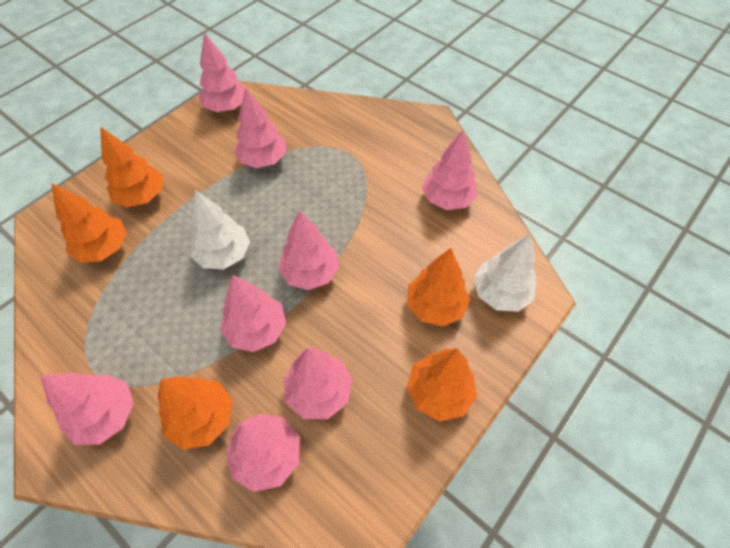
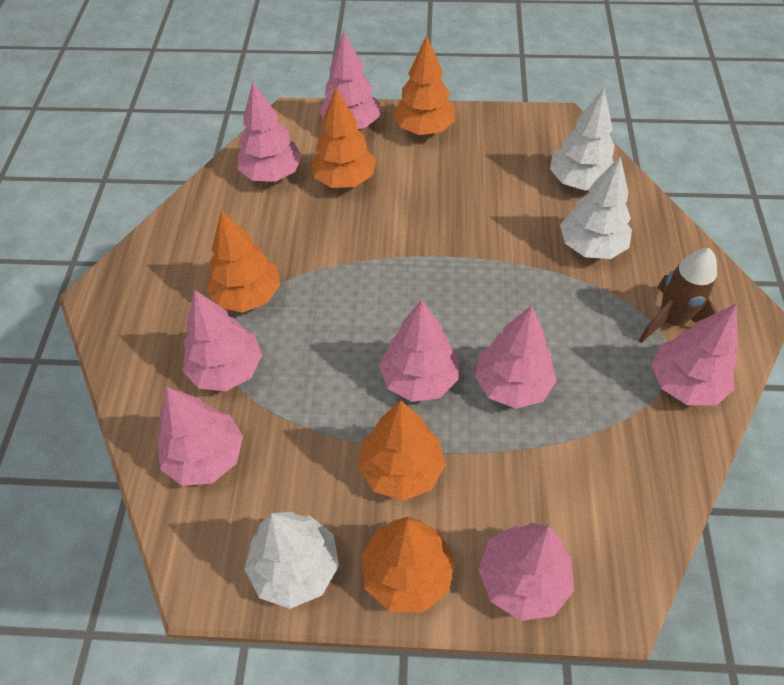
brown rocket: 0 -> 1
white tree: 2 -> 3

